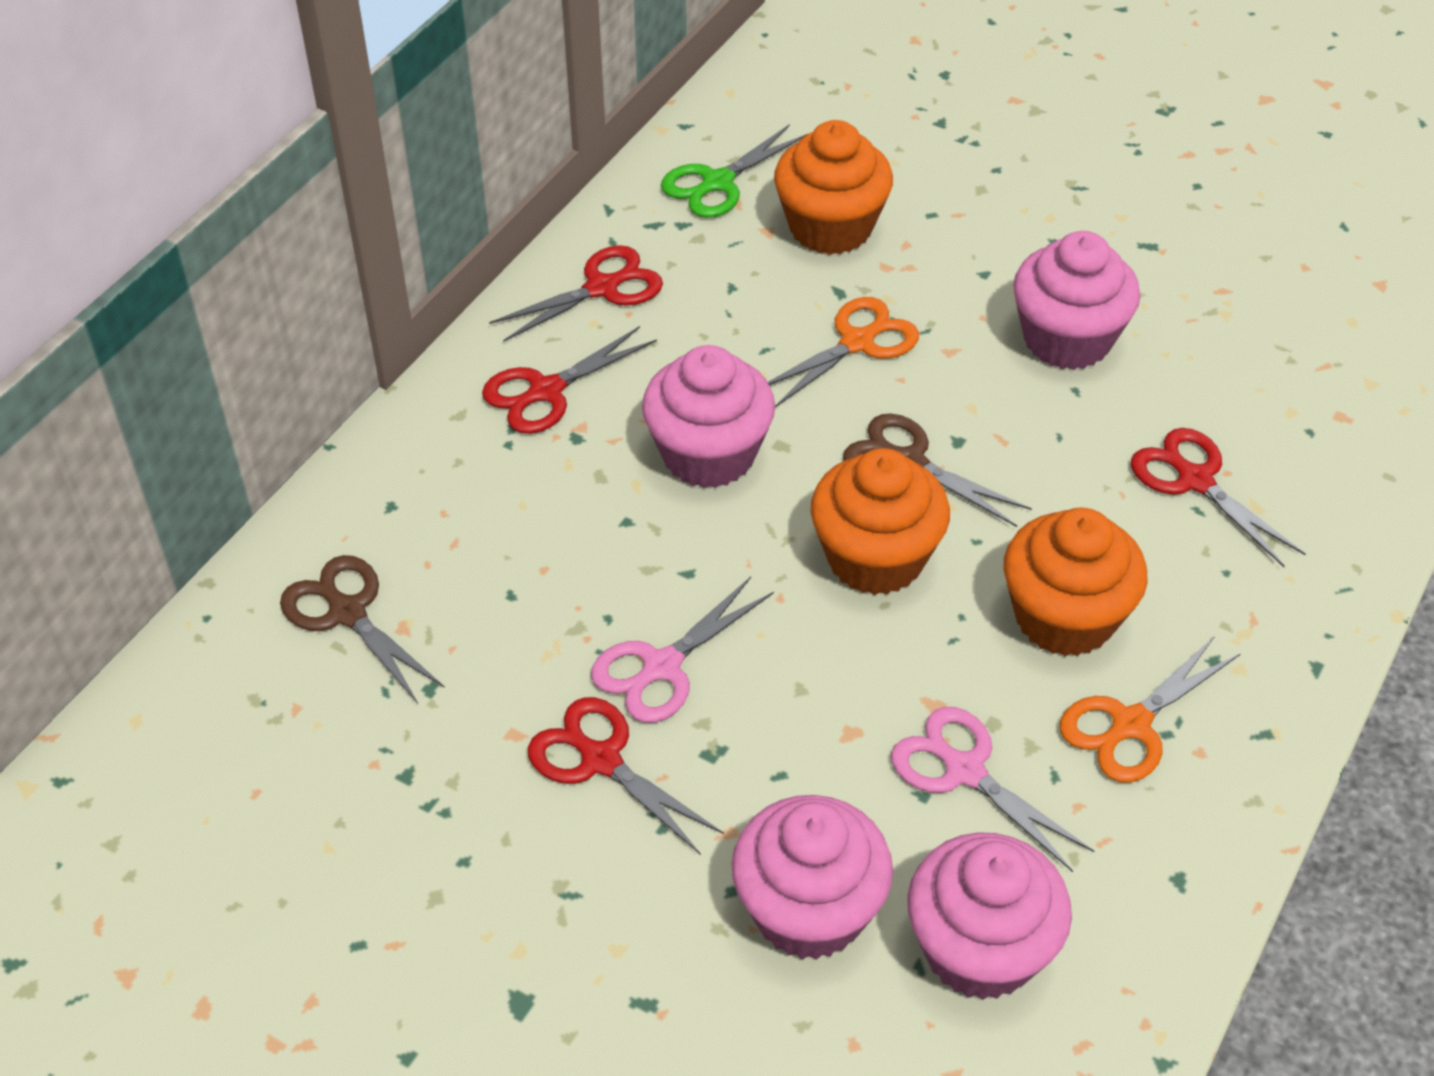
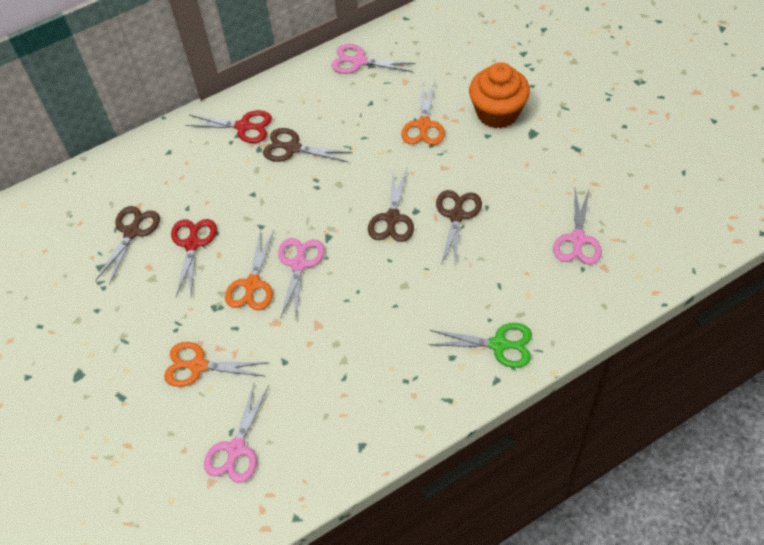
brown scissors: 2 -> 4
orange cupcake: 3 -> 1
orange scissors: 2 -> 3
pink cupcake: 4 -> 0
pink scissors: 2 -> 4
red scissors: 4 -> 2

